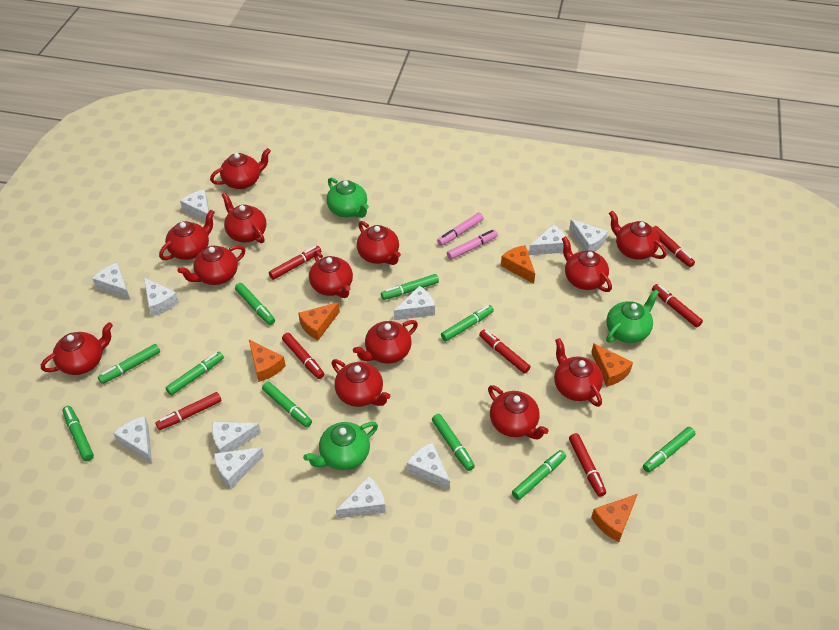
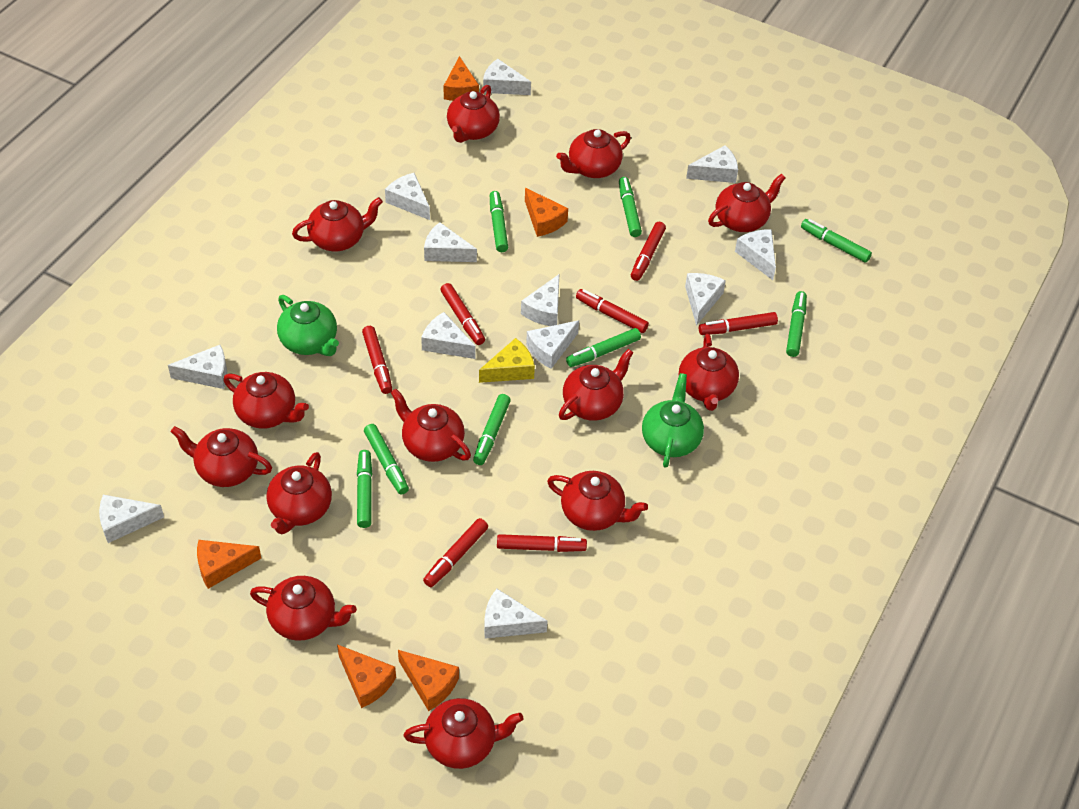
green marker: 10 -> 8
green teapot: 3 -> 2
pink marker: 2 -> 0
white cheese: 11 -> 12
yellow cheese: 0 -> 1

